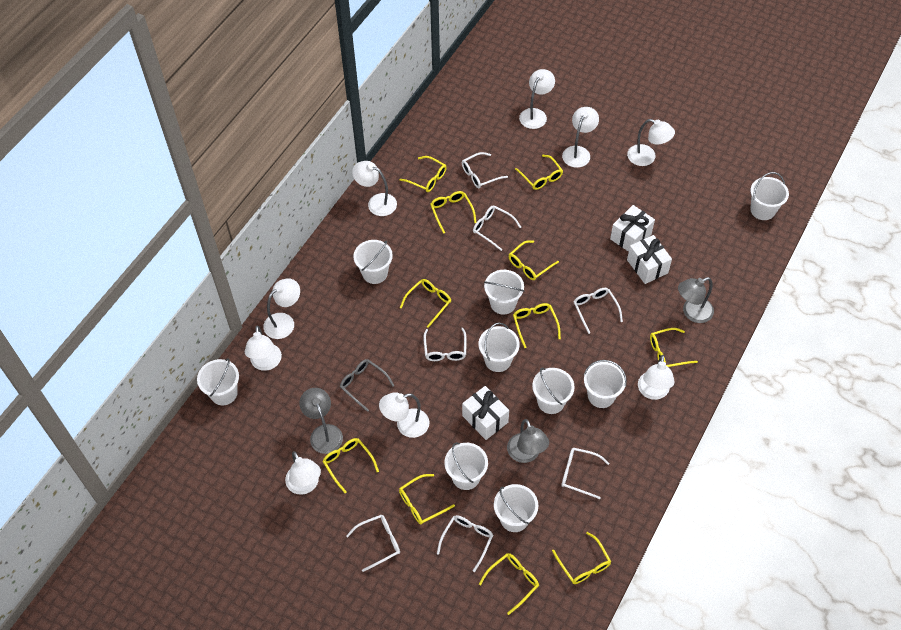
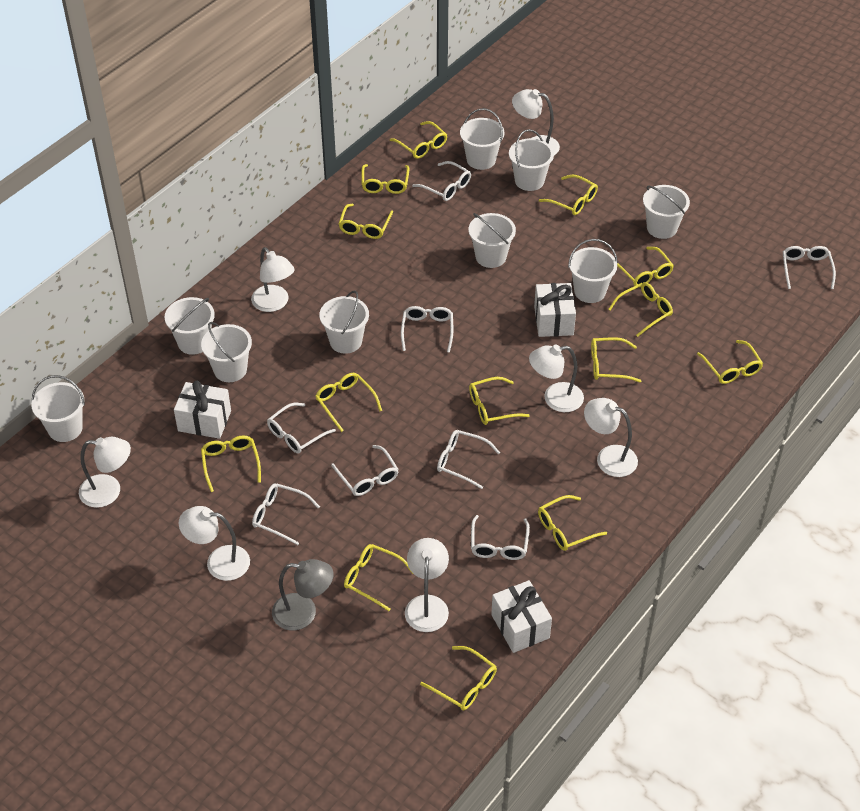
grey glasses: 1 -> 0
grey lamp: 3 -> 1
white glasses: 7 -> 8
white lamp: 9 -> 7
yellow glasses: 11 -> 14

